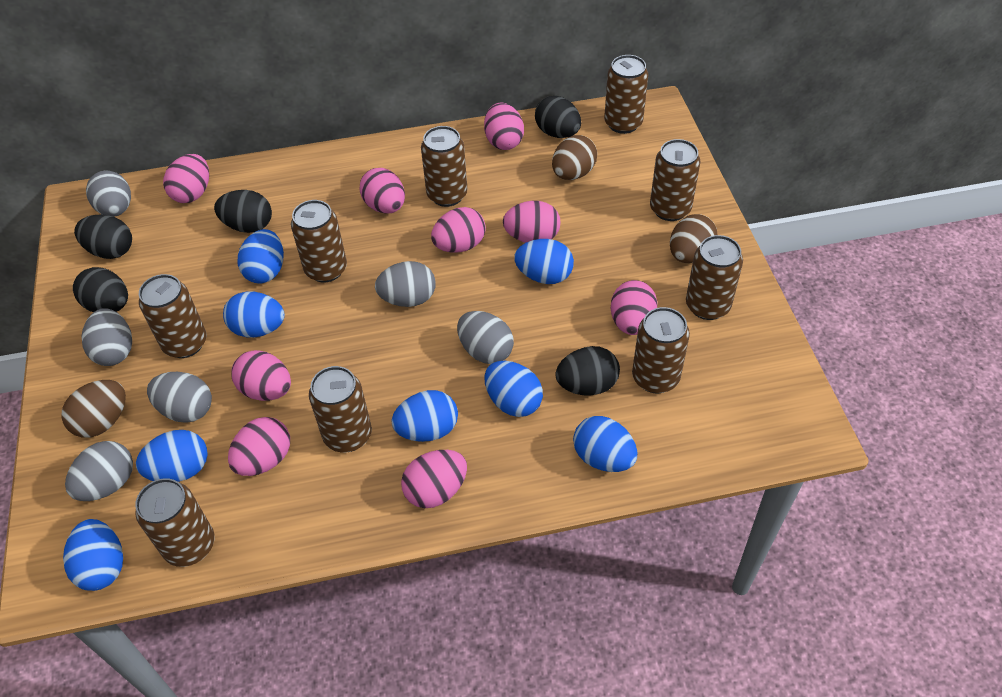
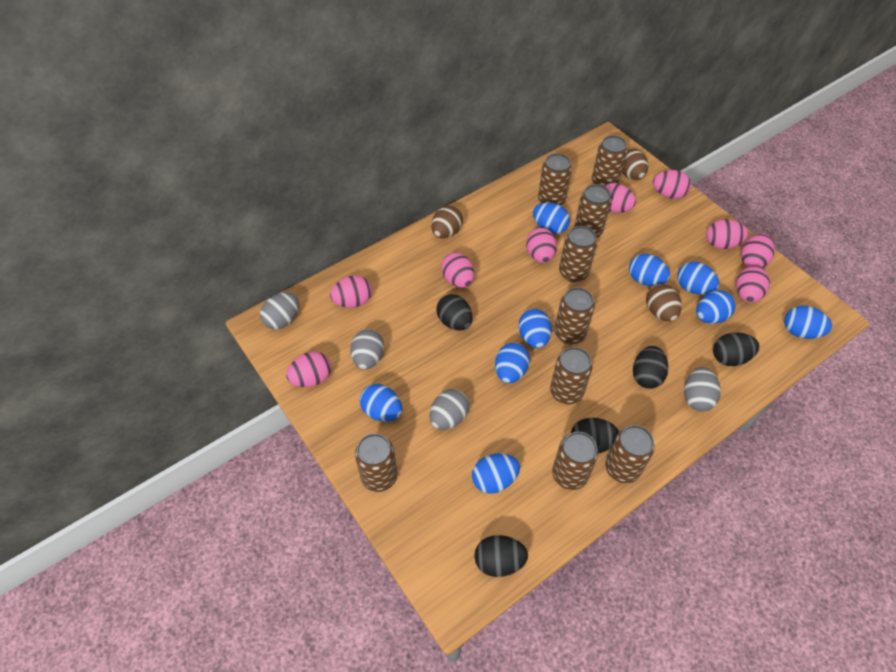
blue egg: 8 -> 9
grey egg: 6 -> 4

